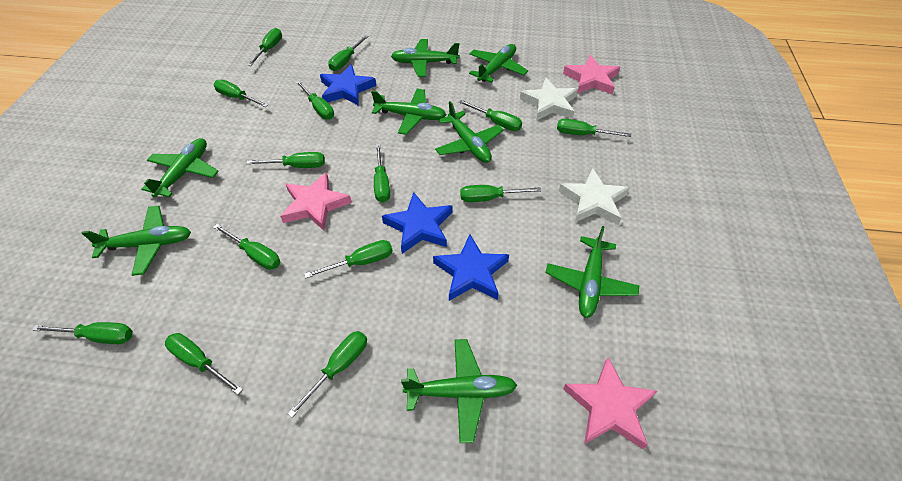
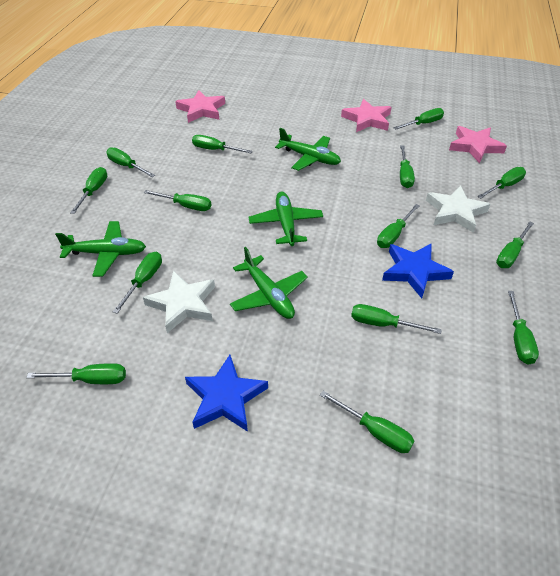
blue star: 3 -> 2
green plane: 8 -> 4

